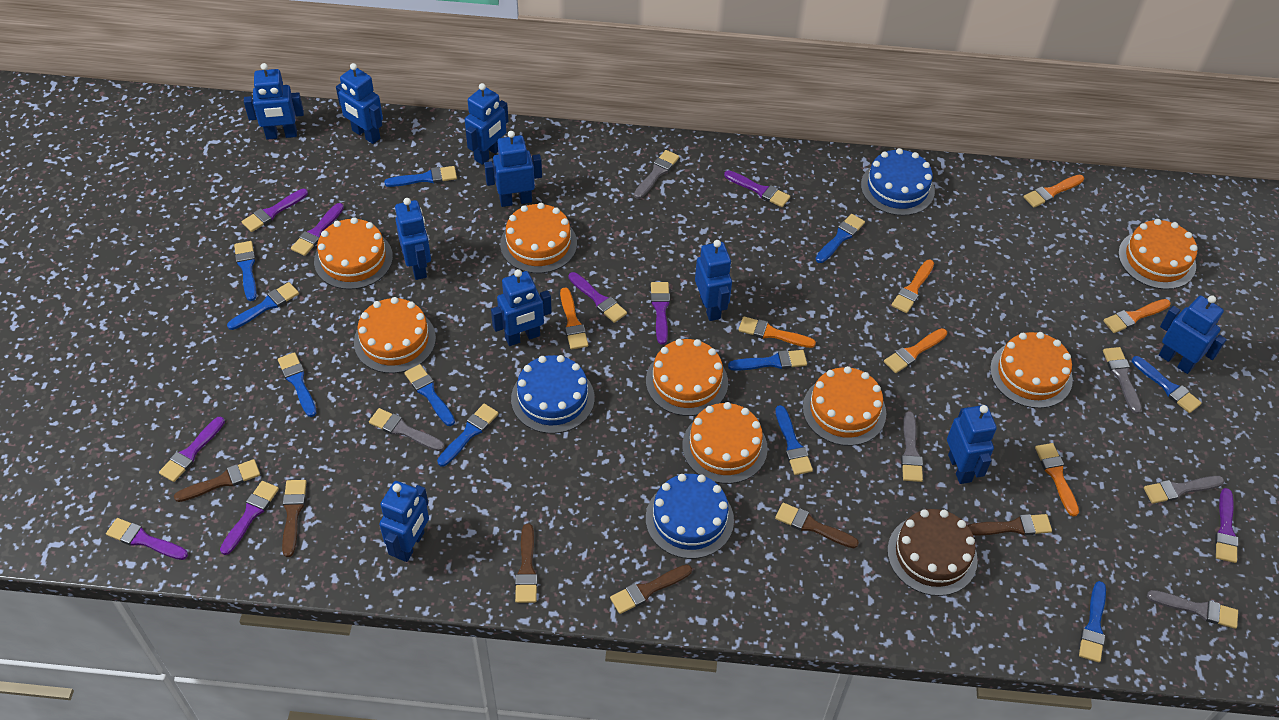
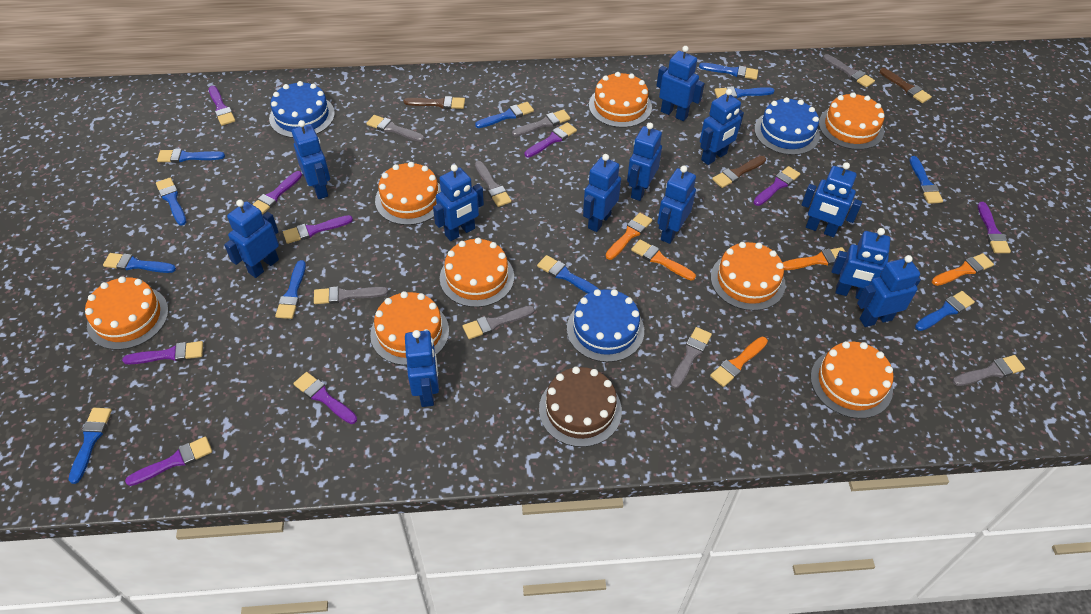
blue robot: 10 -> 12
brown brush: 6 -> 3
grey brush: 6 -> 8
orange brush: 7 -> 5

